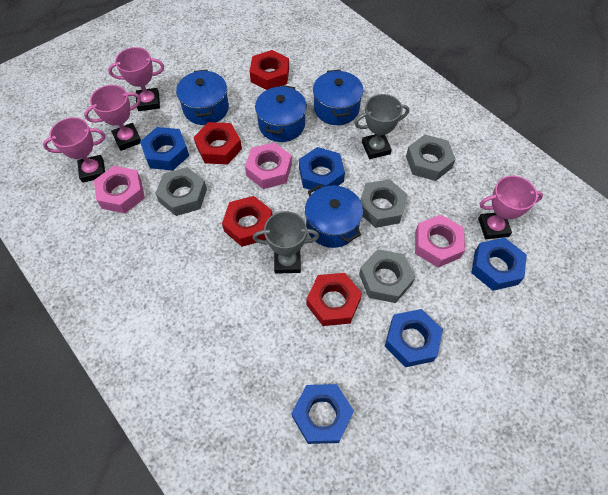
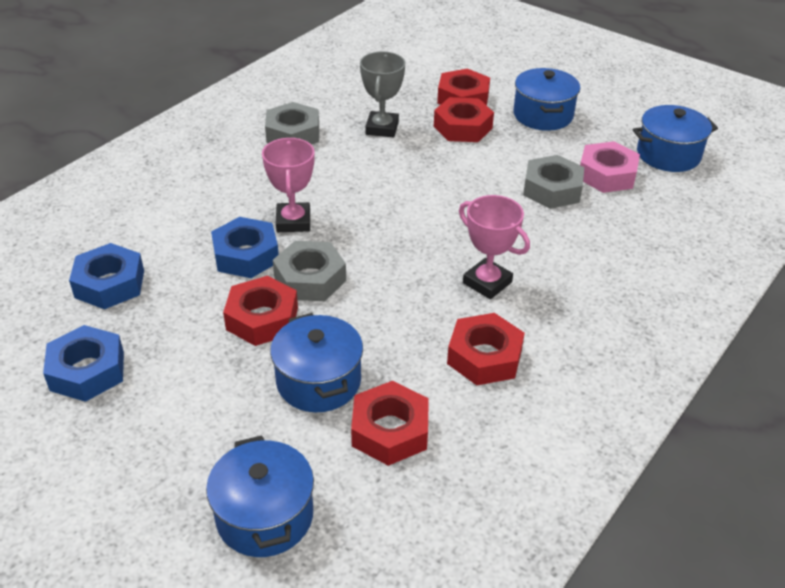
blue nut: 5 -> 3
grey nut: 4 -> 3
grey trophy: 2 -> 1
pink nut: 3 -> 1
pink trophy: 4 -> 2
red nut: 4 -> 5

